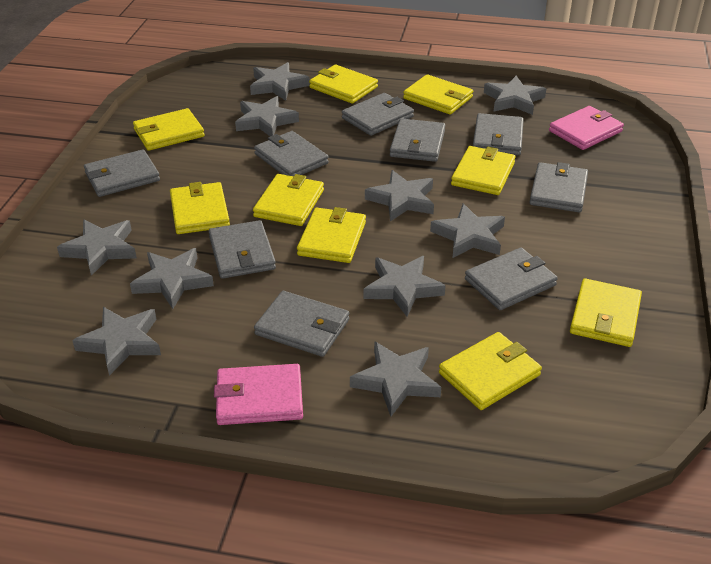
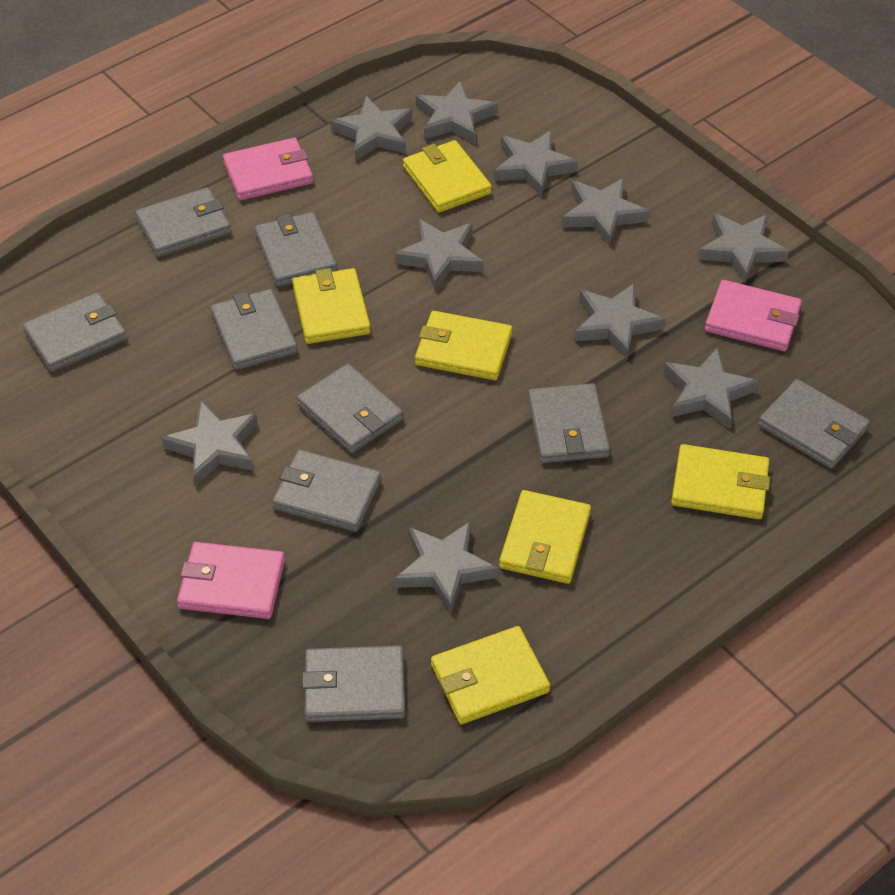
pink wallet: 2 -> 3
yellow wallet: 9 -> 6

